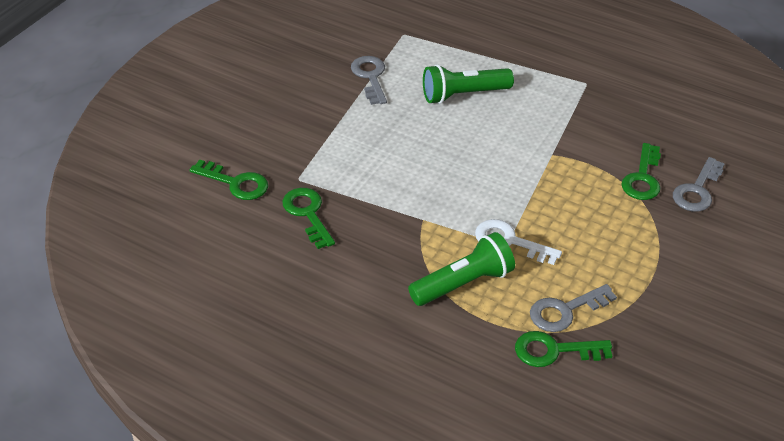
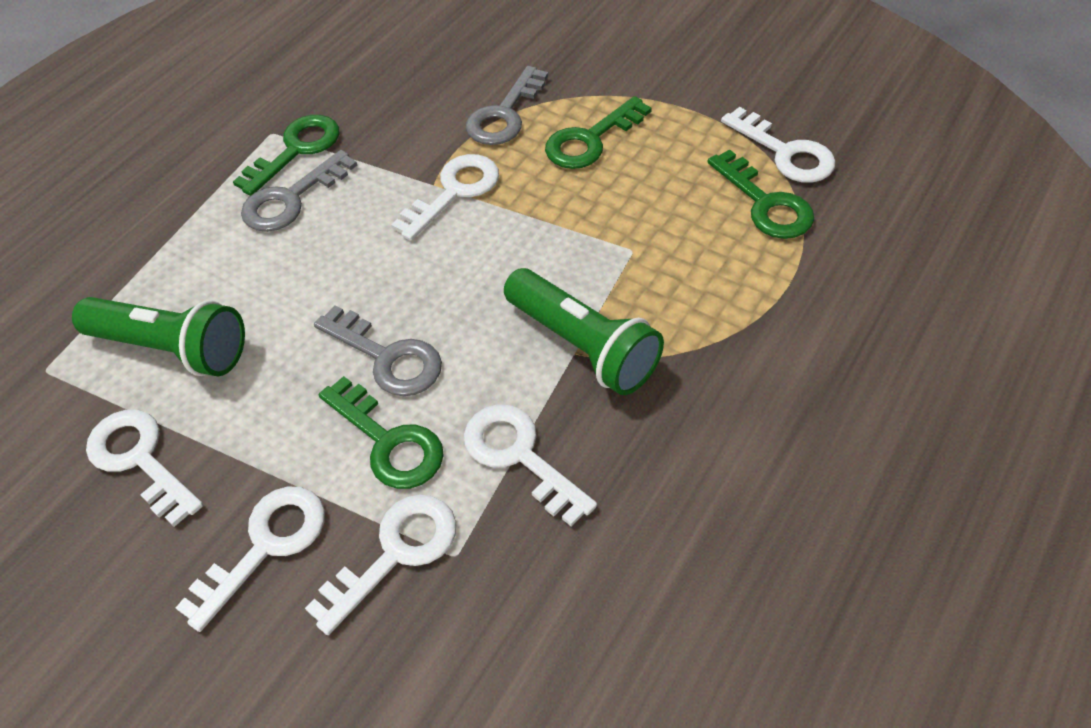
white key: 1 -> 6

